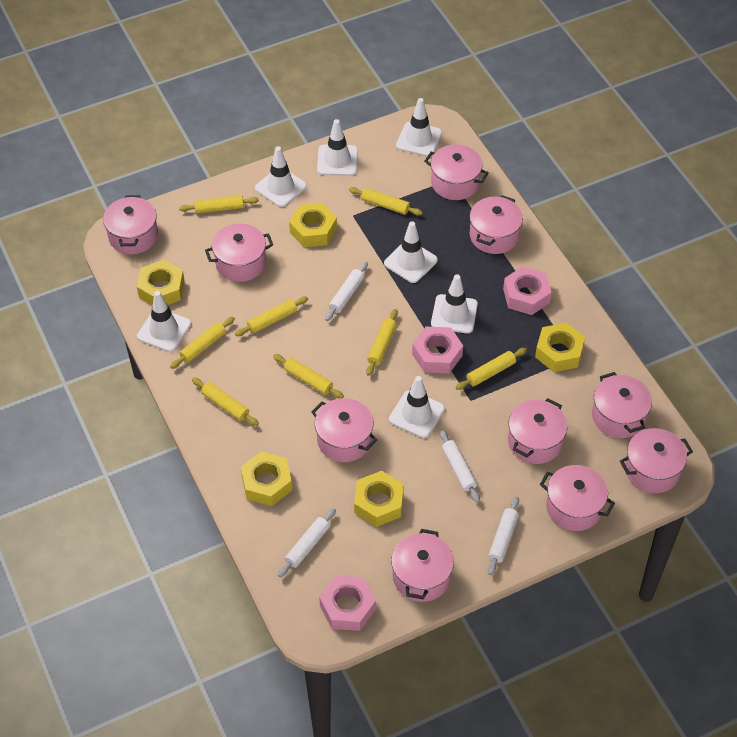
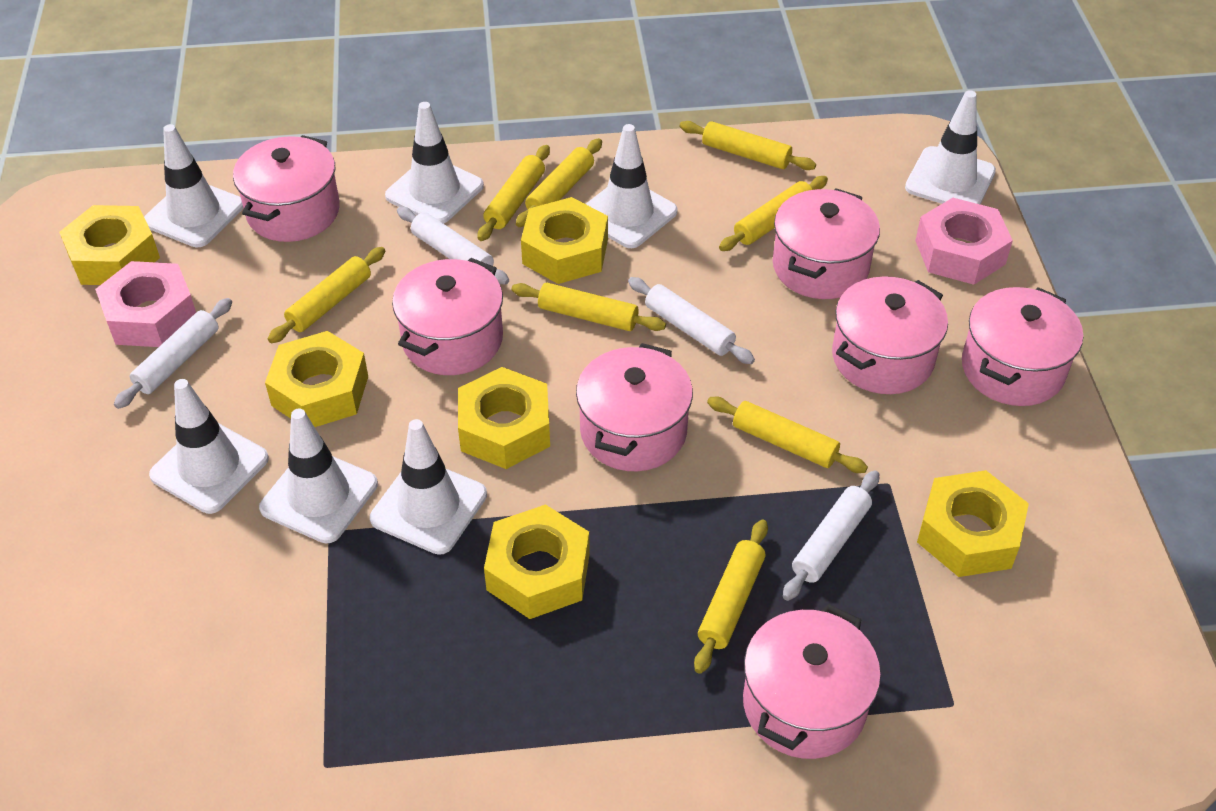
pink nut: 3 -> 2
pink pot: 10 -> 7
yellow nut: 5 -> 6

